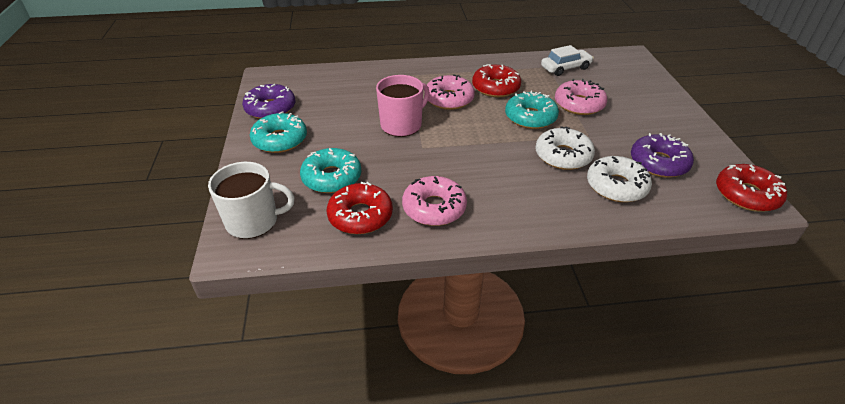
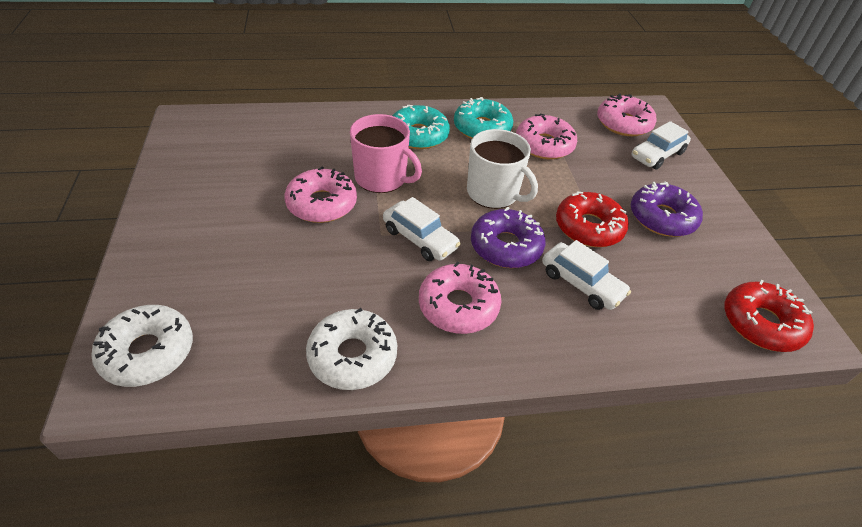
pink donut: 3 -> 4
red donut: 3 -> 2
turquoise donut: 3 -> 2
white car: 1 -> 3

